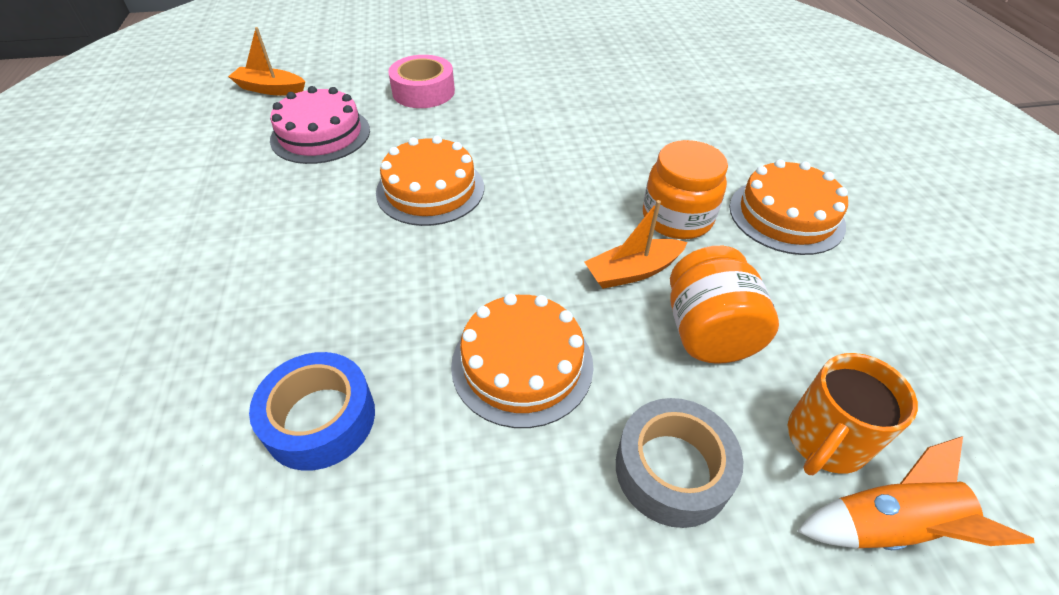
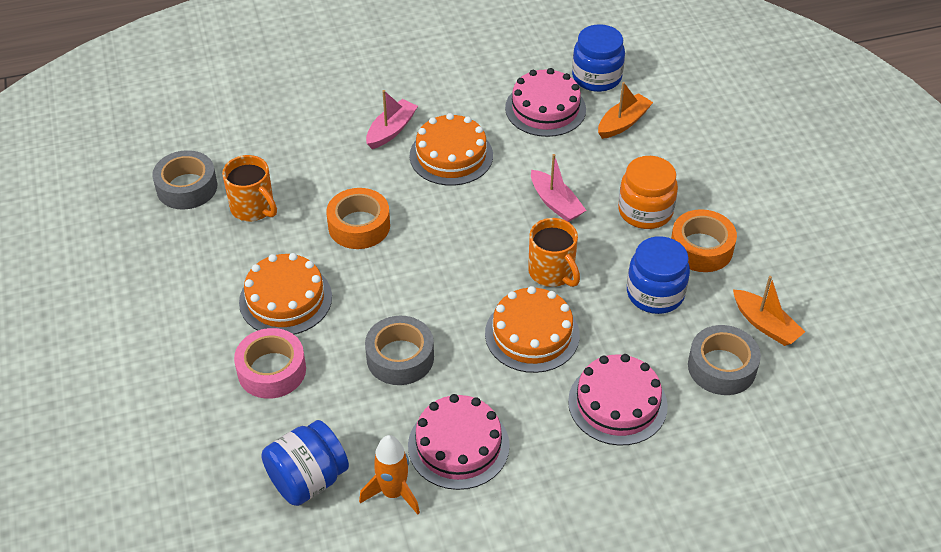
blue jar: 0 -> 3
blue tape: 1 -> 0
grey tape: 1 -> 3
orange jar: 2 -> 1
orange mug: 1 -> 2
orange tape: 0 -> 2
pink boat: 0 -> 2
pink cake: 1 -> 3

